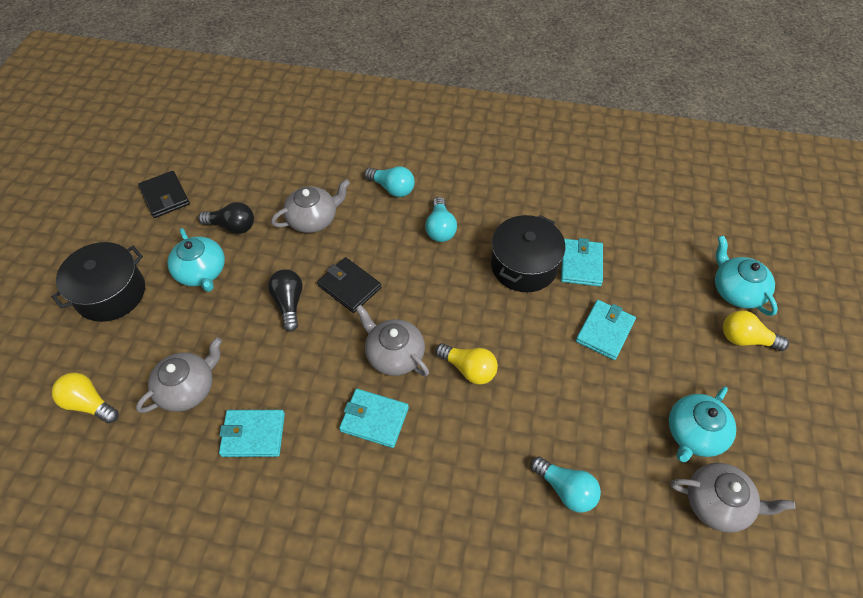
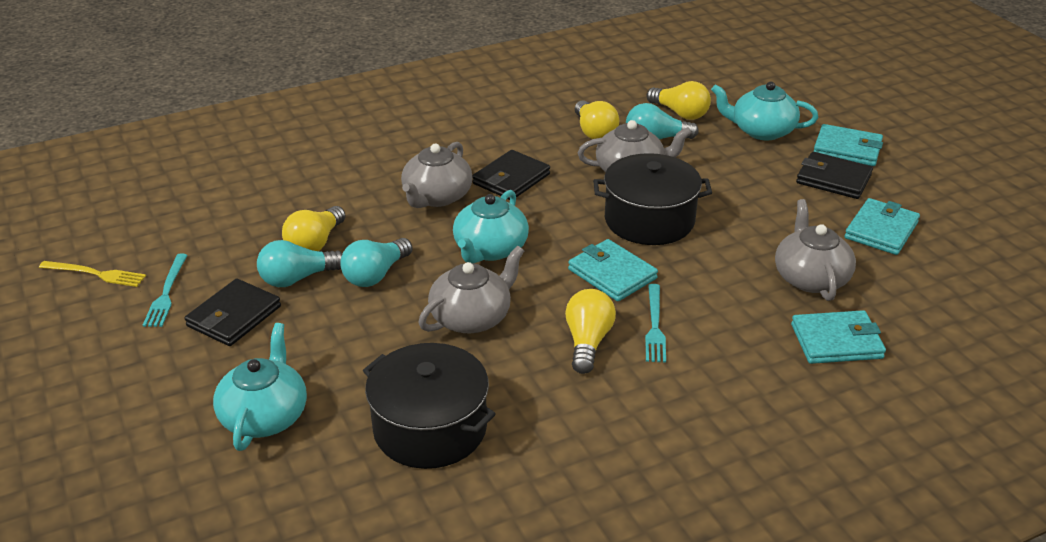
black light bulb: 2 -> 0
black wallet: 2 -> 3
turquoise fork: 0 -> 2
yellow fork: 0 -> 1
yellow light bulb: 3 -> 4

